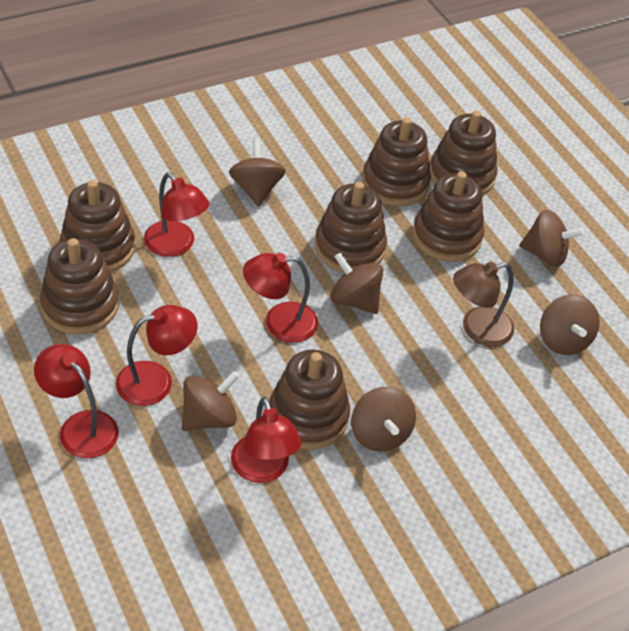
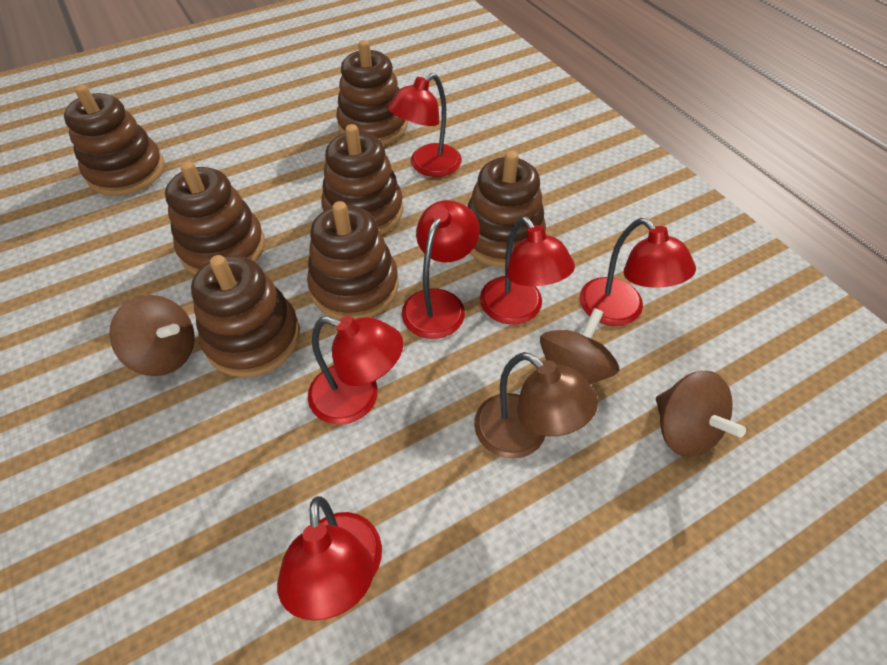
brown spinning top: 6 -> 3
red lamp: 5 -> 6

